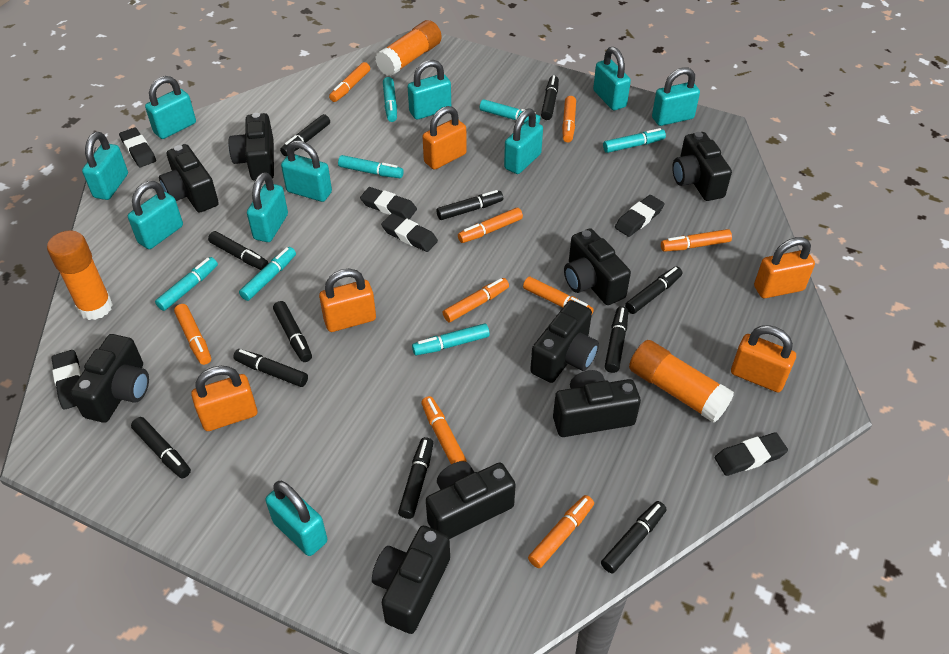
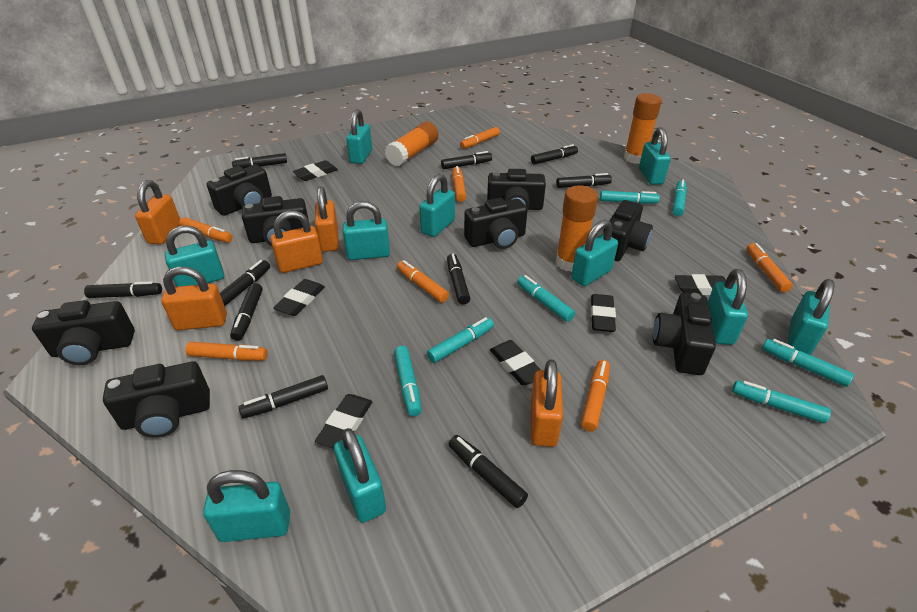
black camera: 9 -> 8
black marker: 11 -> 10
orange marker: 9 -> 7

